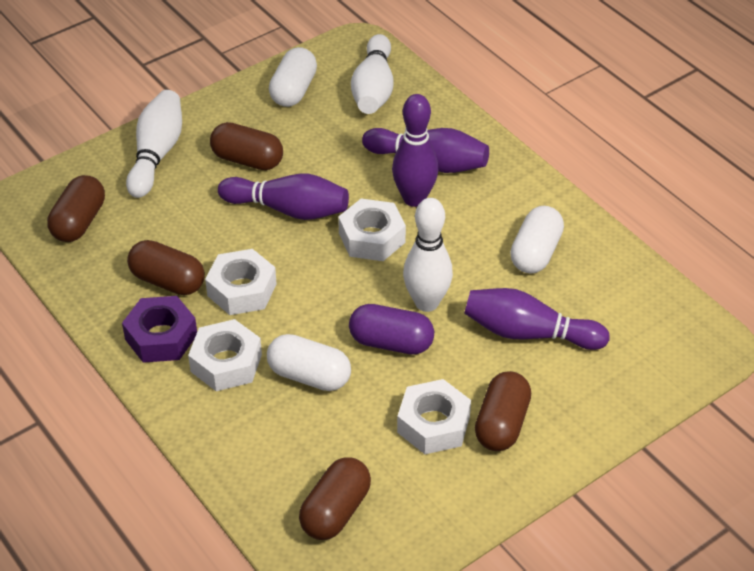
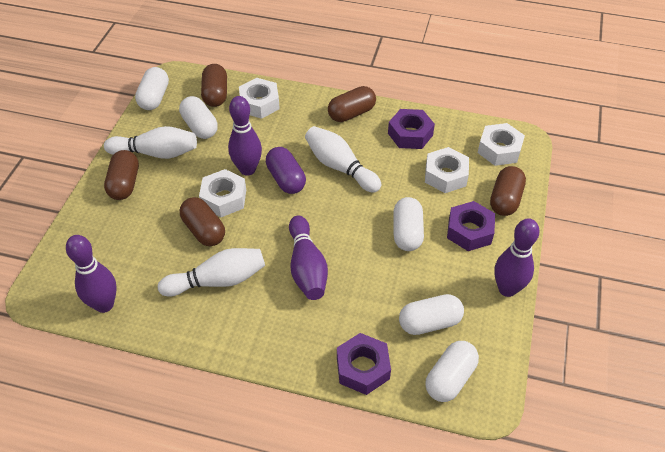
purple nut: 1 -> 3
white capsule: 3 -> 5

